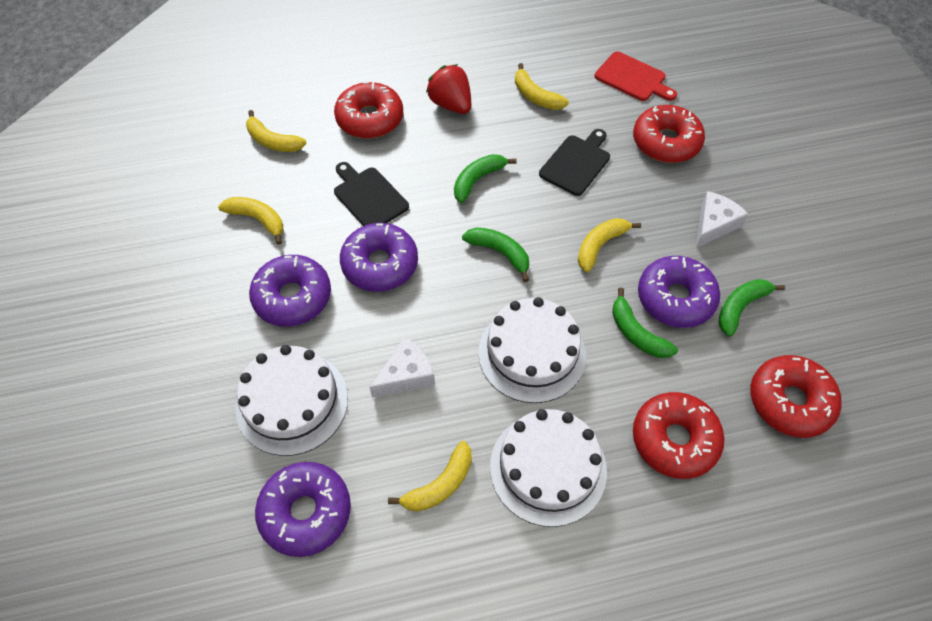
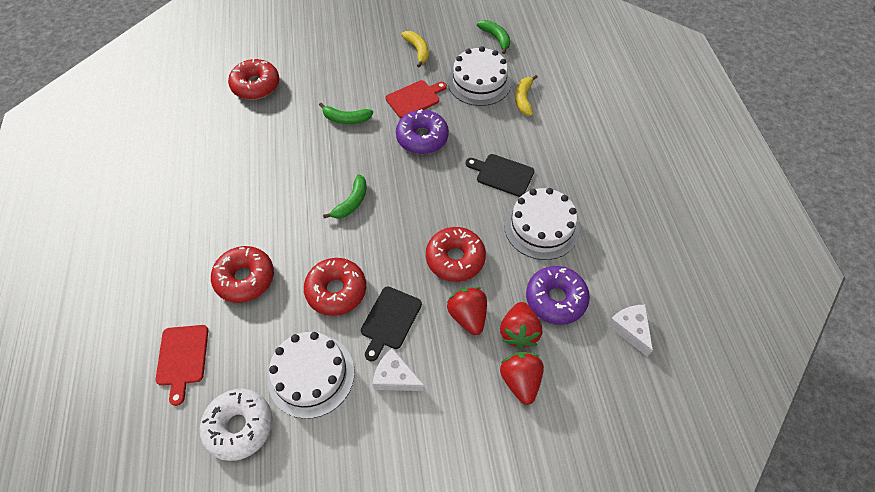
green banana: 4 -> 3
purple donut: 4 -> 2
red cutting board: 1 -> 2
red strawberry: 1 -> 3
white donut: 0 -> 1
yellow banana: 5 -> 2

